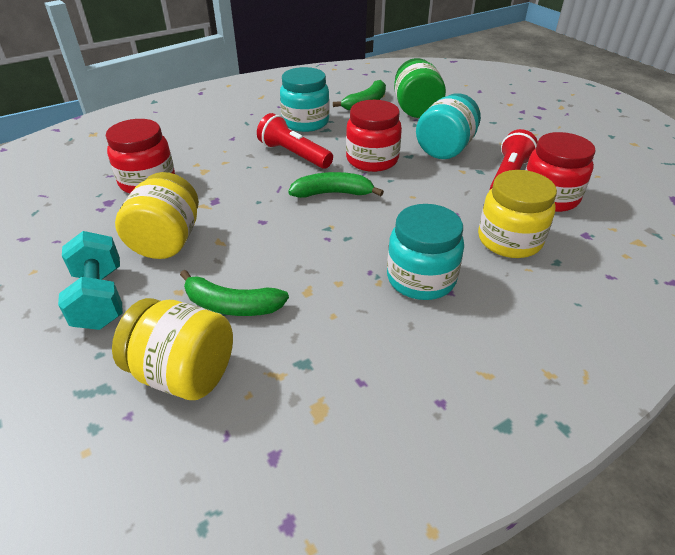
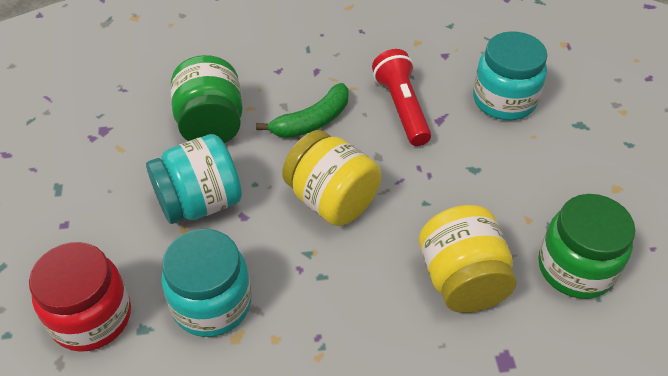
green banana: 3 -> 1
green jar: 1 -> 2
red flashlight: 2 -> 1
red jar: 3 -> 1
turquoise dumbbell: 1 -> 0
yellow jar: 3 -> 2

